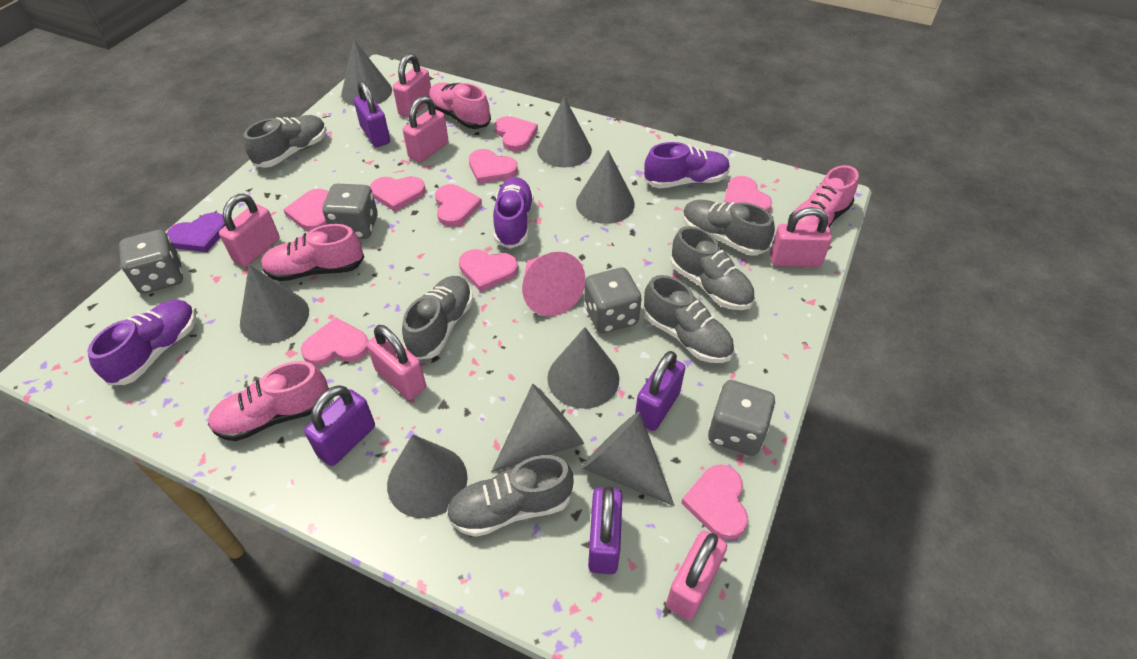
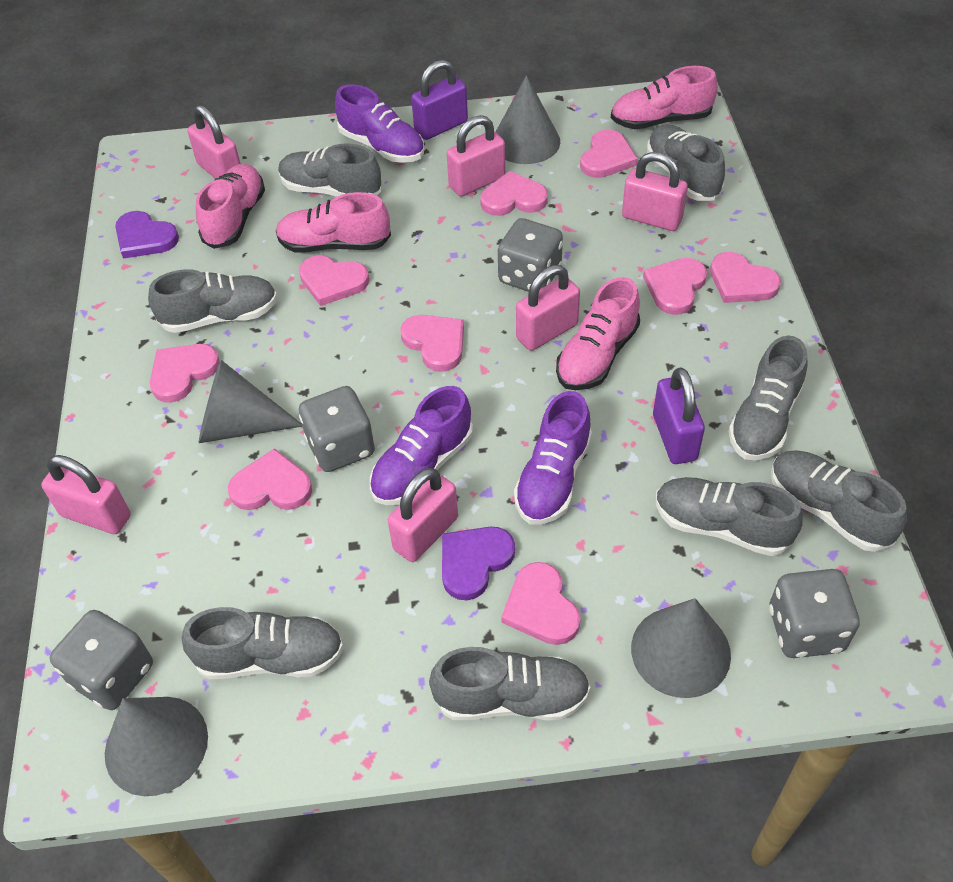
grey cone: 8 -> 4
grey shoe: 6 -> 8
pink cone: 1 -> 0
purple heart: 1 -> 2
purple padlock: 4 -> 2

